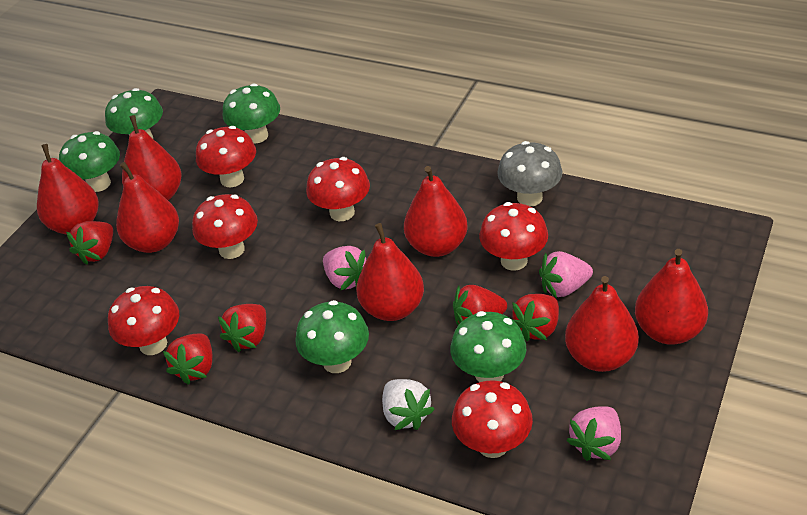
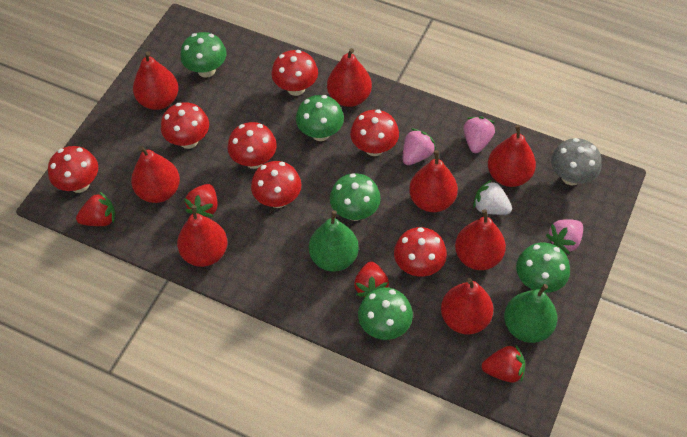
green pear: 0 -> 2
red mushroom: 6 -> 7
red pear: 7 -> 8
red strawberry: 5 -> 4

